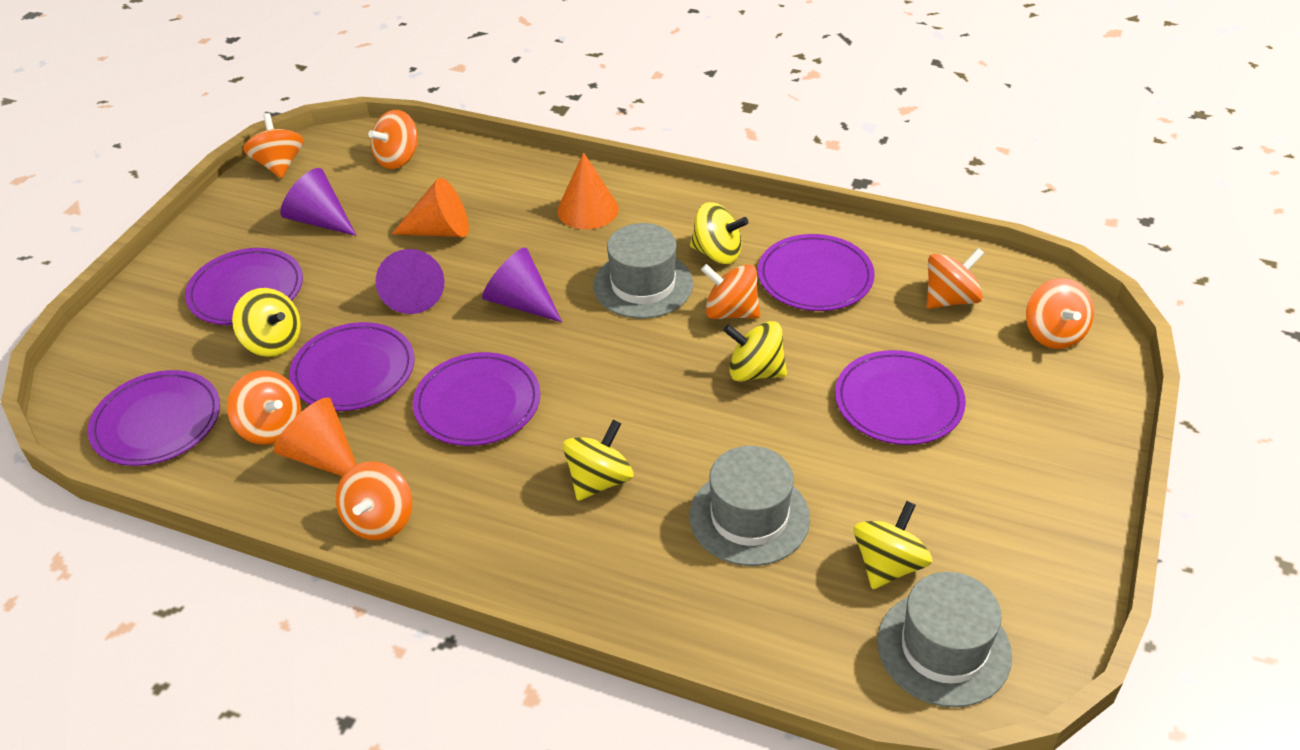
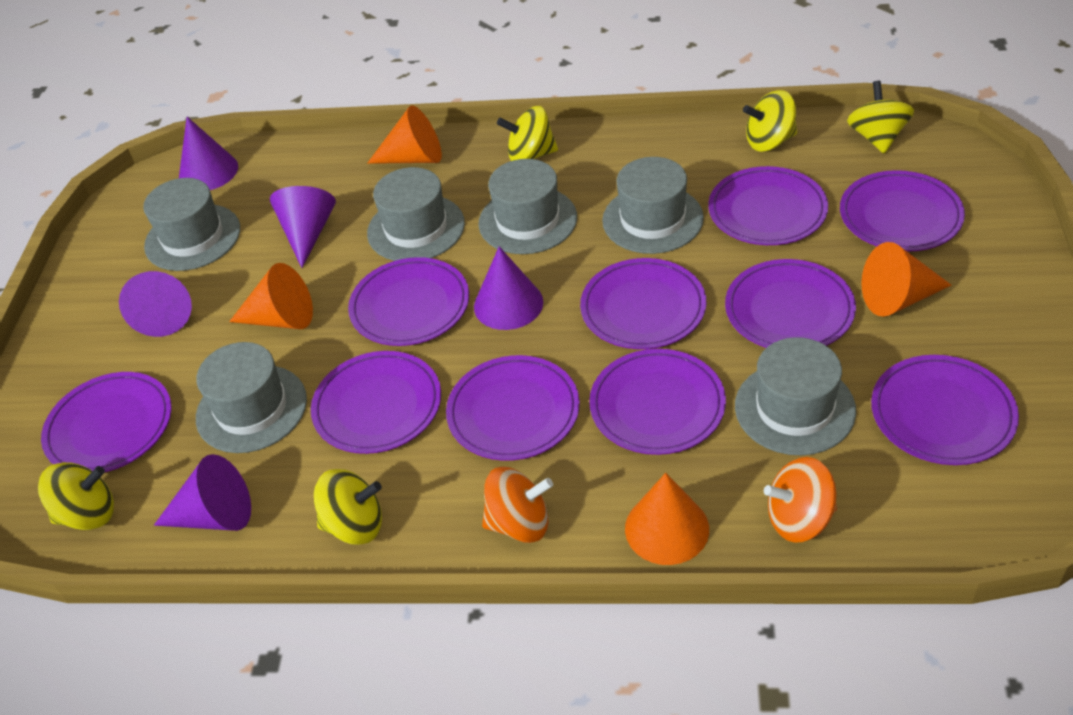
grey hat: 3 -> 6
orange cone: 3 -> 4
orange spinning top: 7 -> 2
purple cone: 3 -> 5
purple plate: 6 -> 10

